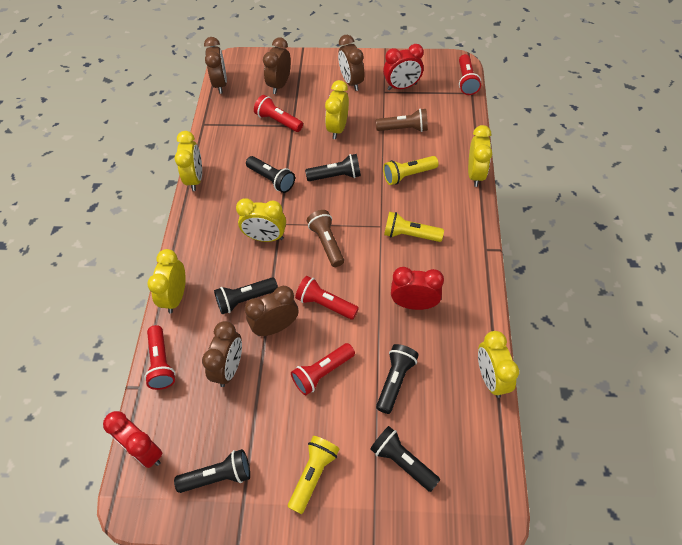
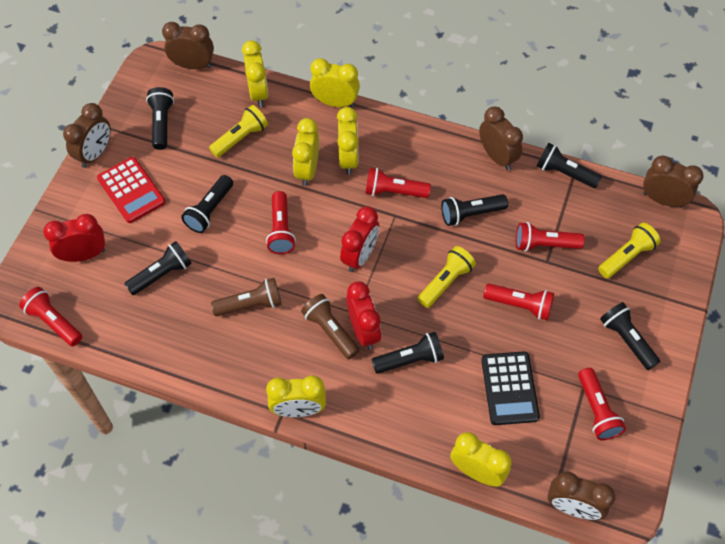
black calculator: 0 -> 1
black flashlight: 6 -> 7
red calculator: 0 -> 1
red flashlight: 5 -> 6

